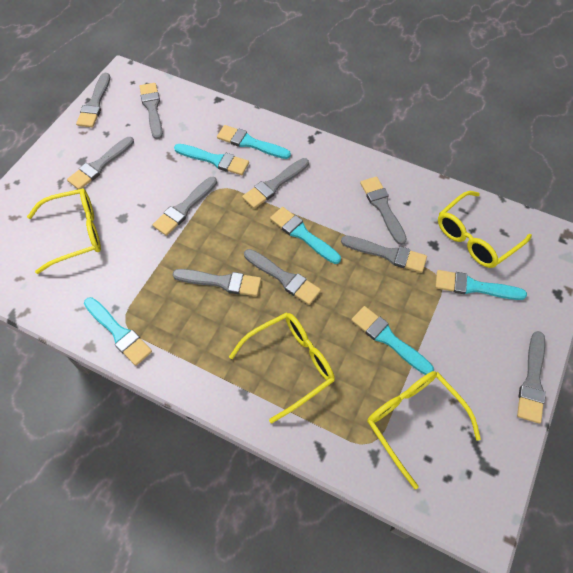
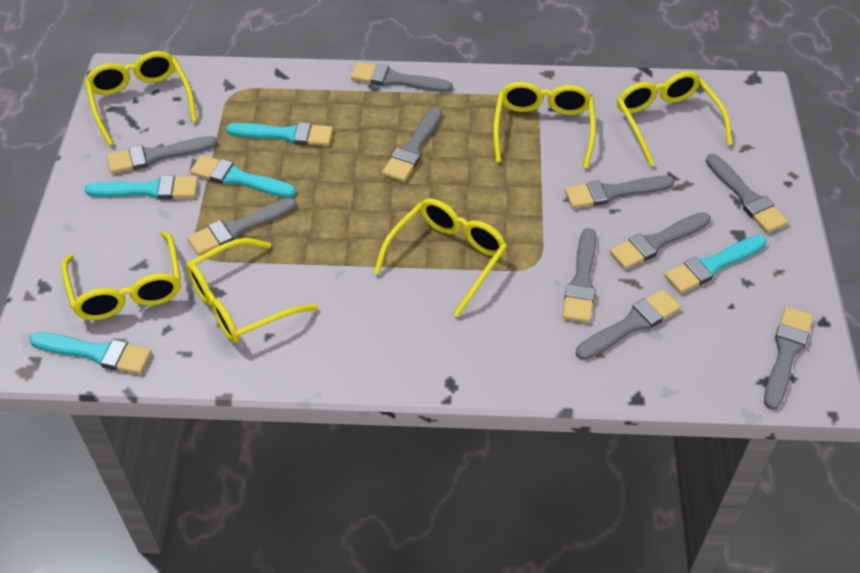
turquoise brush: 6 -> 5
yellow glasses: 4 -> 6

